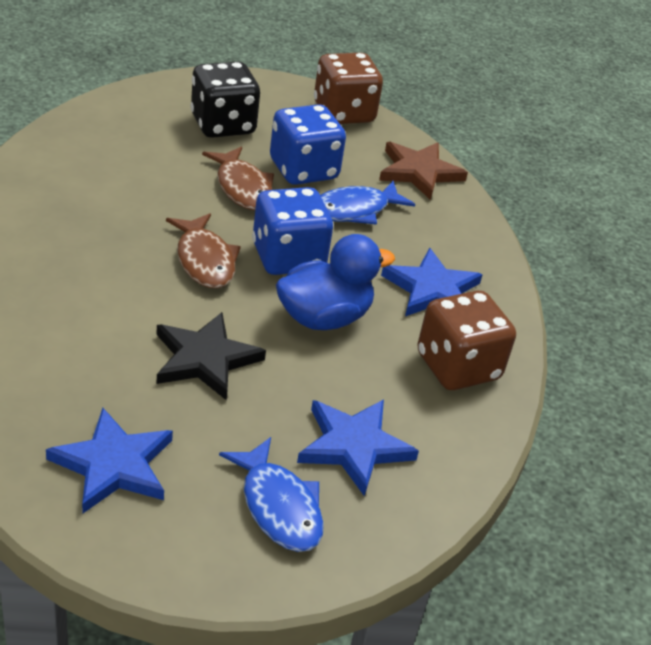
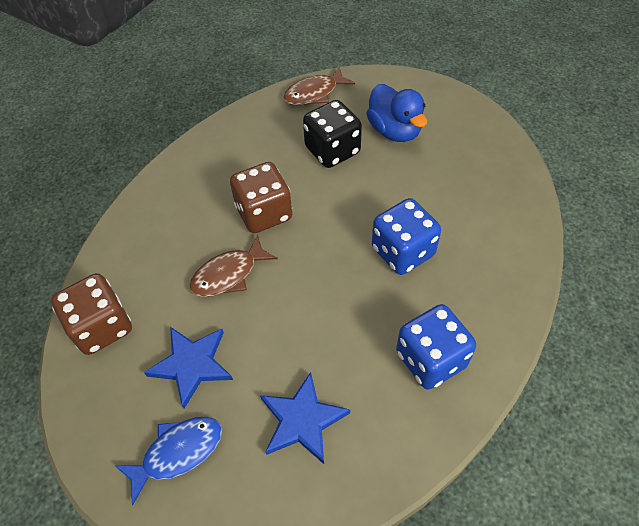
black star: 1 -> 0
blue fish: 2 -> 1
blue star: 3 -> 2
brown star: 1 -> 0

